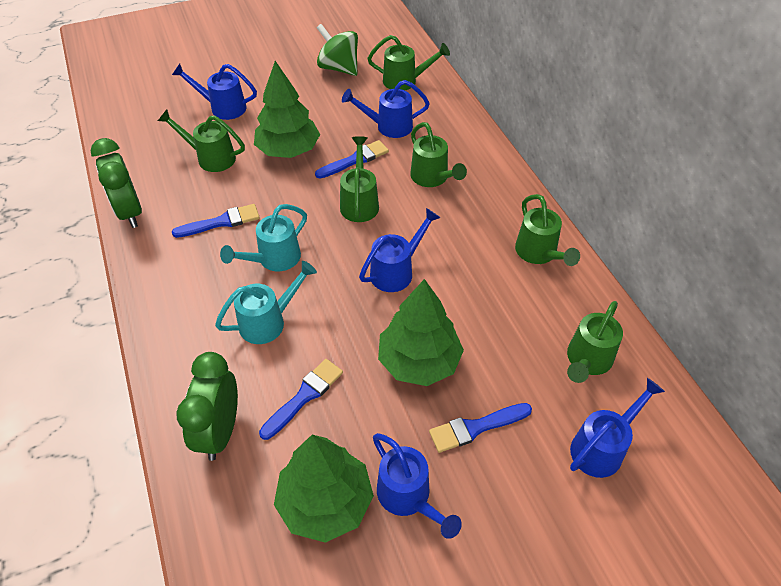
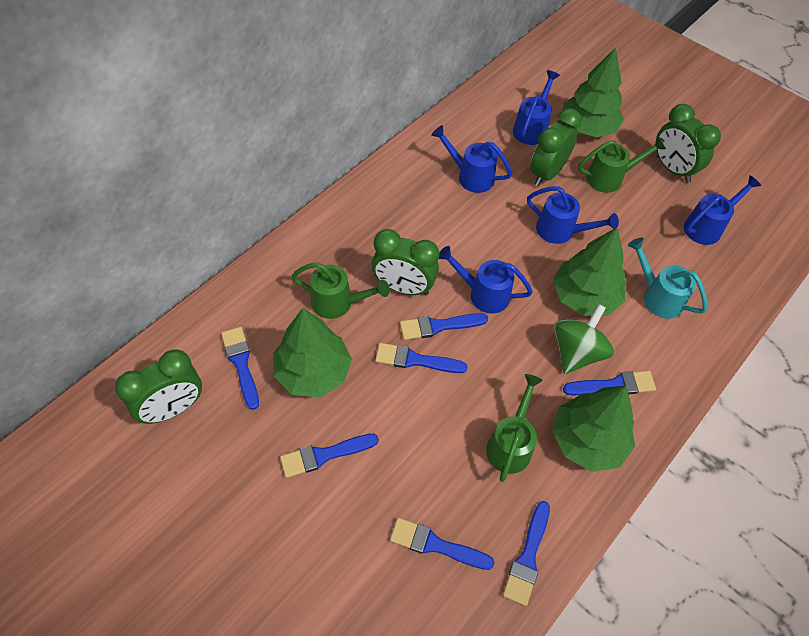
blue brush: 4 -> 7
green clock: 2 -> 4
green tree: 3 -> 4
green watering can: 6 -> 3
turquoise watering can: 2 -> 1

